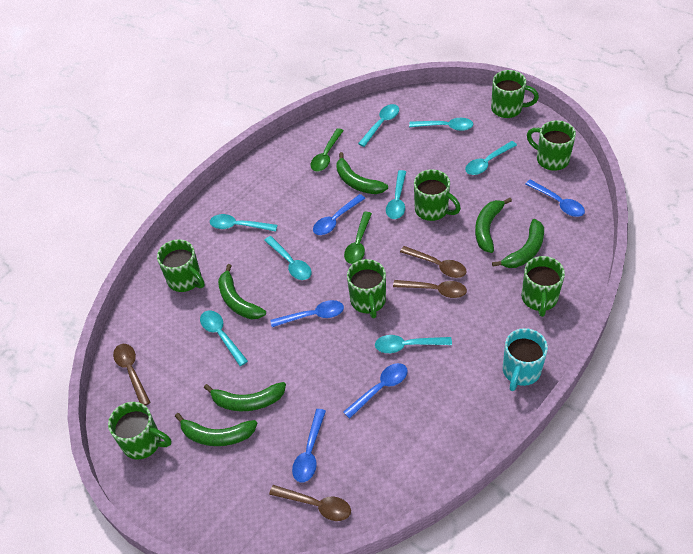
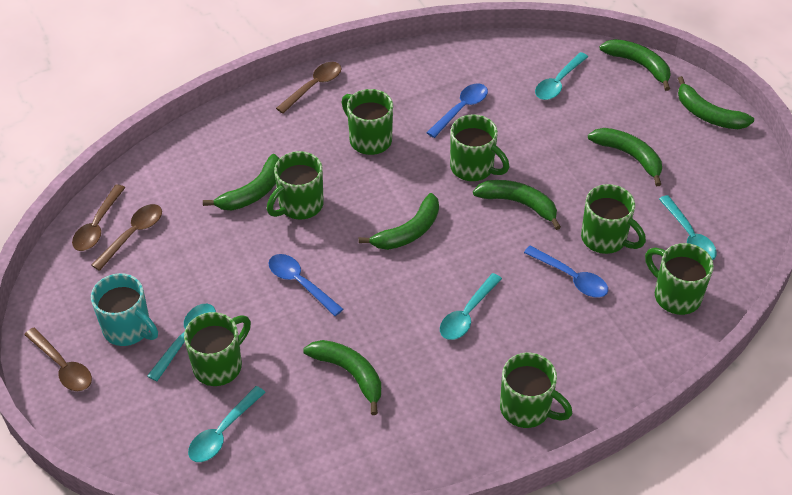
blue spoon: 5 -> 3
green banana: 6 -> 7
green spoon: 2 -> 0
turquoise spoon: 8 -> 5

